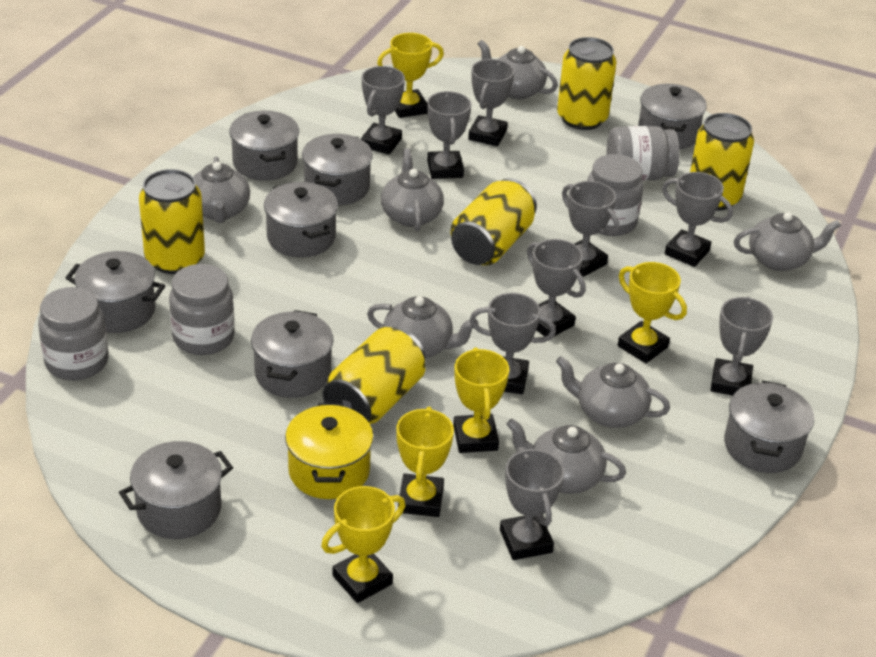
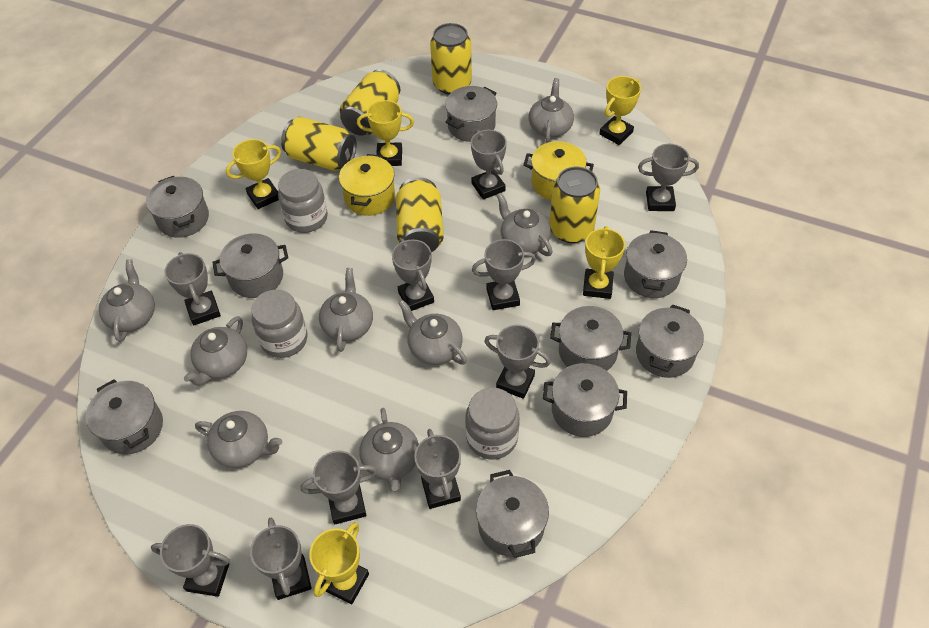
grey jar: 4 -> 3
grey pot: 8 -> 9
grey teapot: 7 -> 8
grey trophy: 9 -> 10
yellow pot: 1 -> 2

